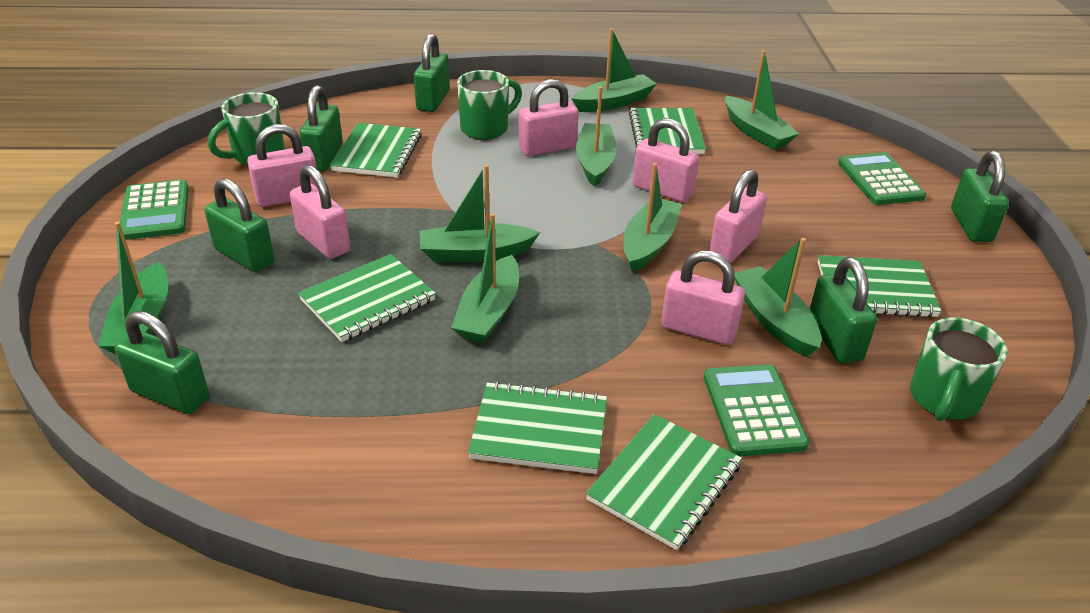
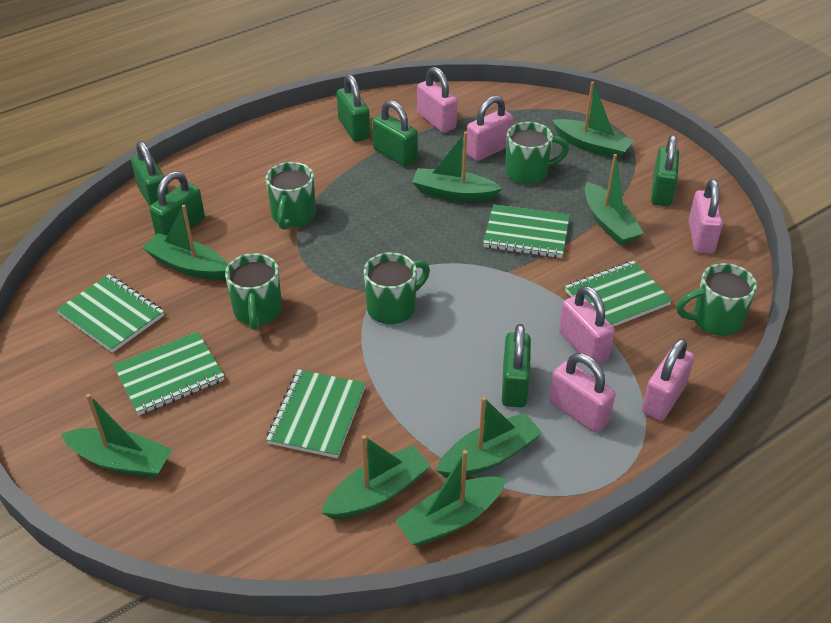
green calculator: 3 -> 0
green mug: 3 -> 5
green notebook: 6 -> 5

